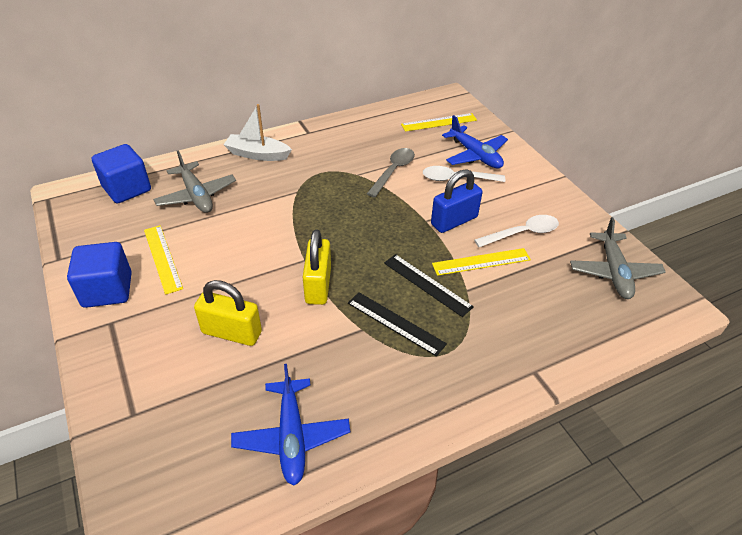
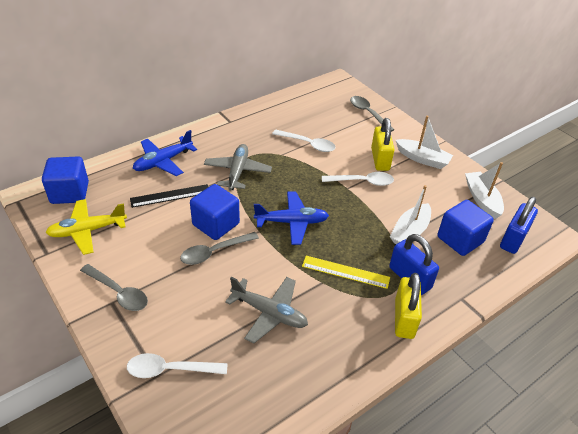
black ruler: 2 -> 1
blue cube: 2 -> 3
blue padlock: 1 -> 2
grey spoon: 1 -> 3
white boat: 1 -> 3
white spoon: 2 -> 3
yellow plane: 0 -> 1
yellow ruler: 3 -> 1

